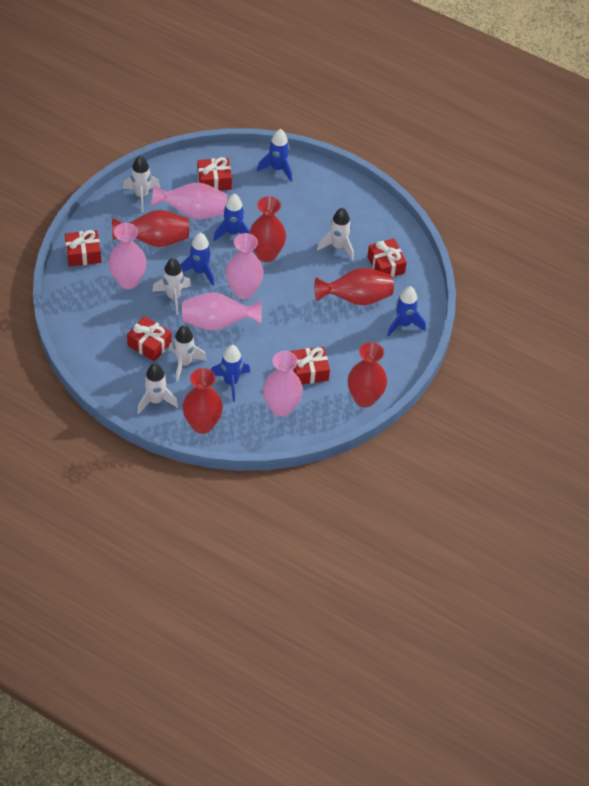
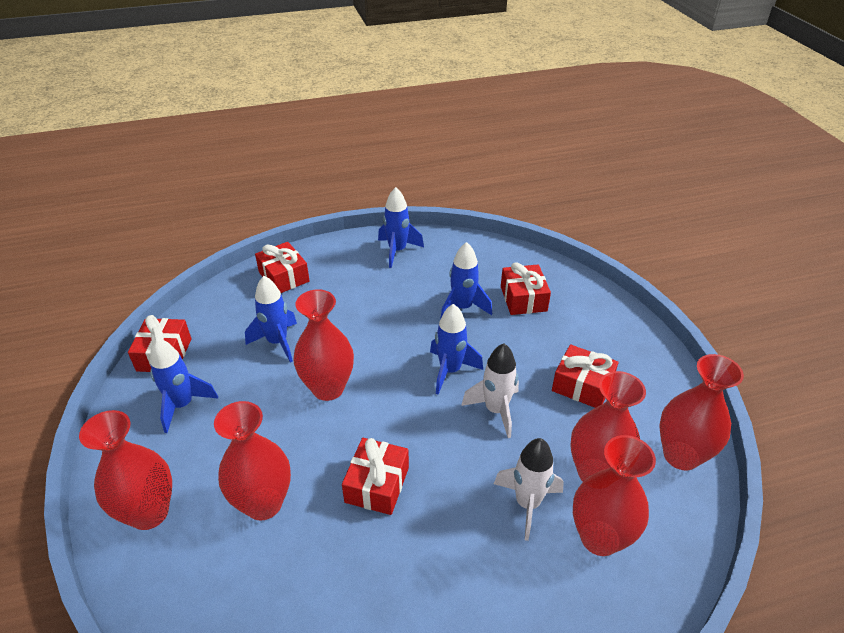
pink vase: 5 -> 0
red vase: 5 -> 6
white rocket: 5 -> 2

